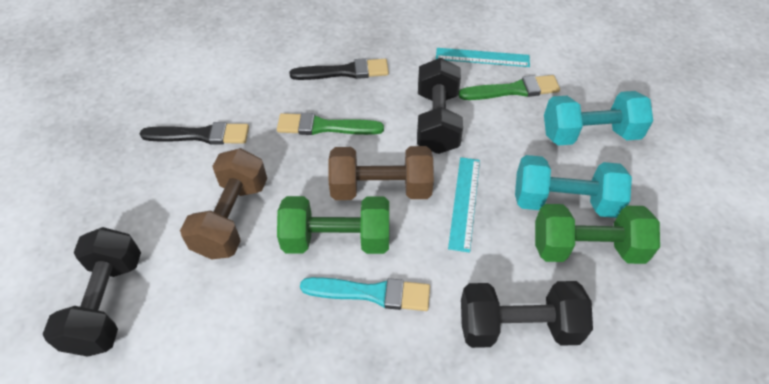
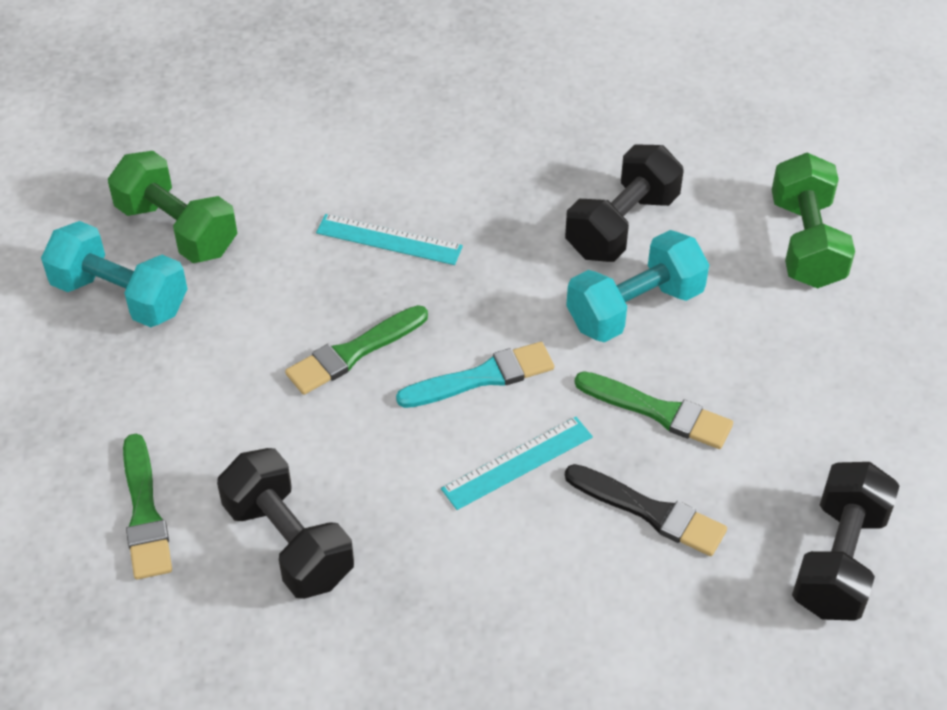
black brush: 2 -> 1
brown dumbbell: 2 -> 0
green brush: 2 -> 3

